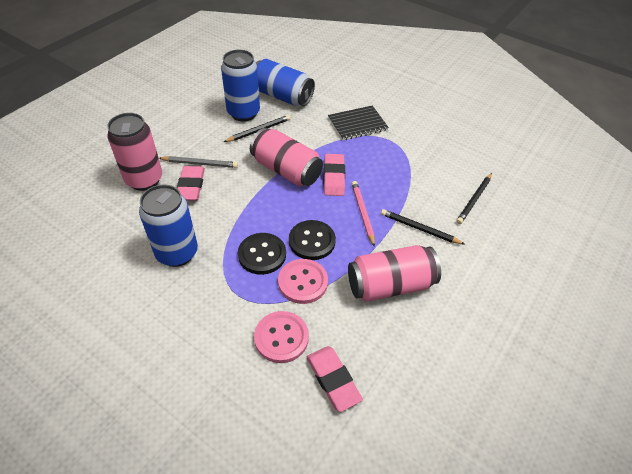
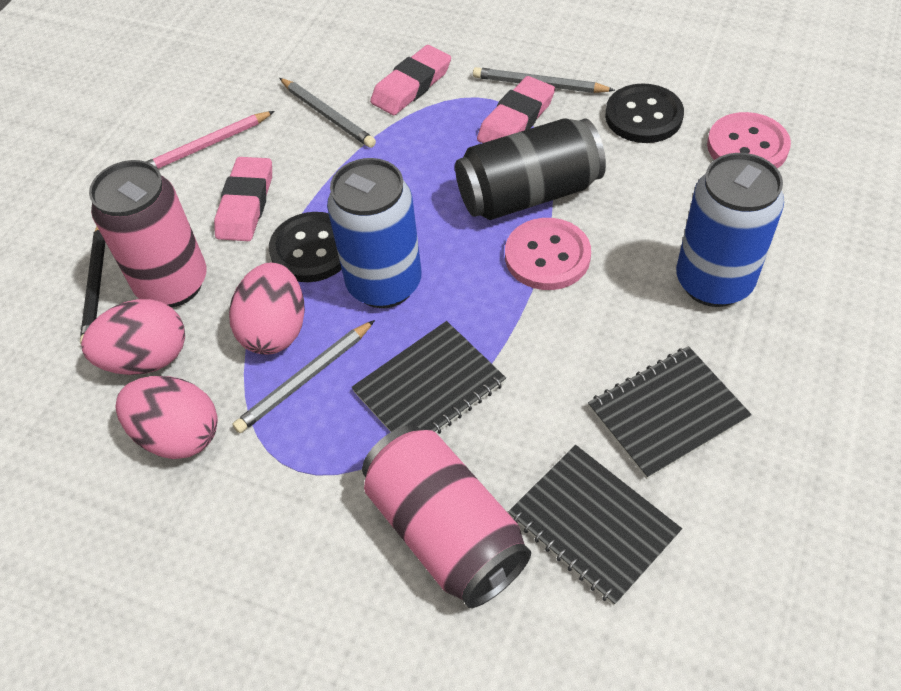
black can: 0 -> 1
black notebook: 1 -> 3
black pencil: 3 -> 1
blue can: 3 -> 2
grey pencil: 1 -> 3
pink can: 3 -> 2
pink egg: 0 -> 3

